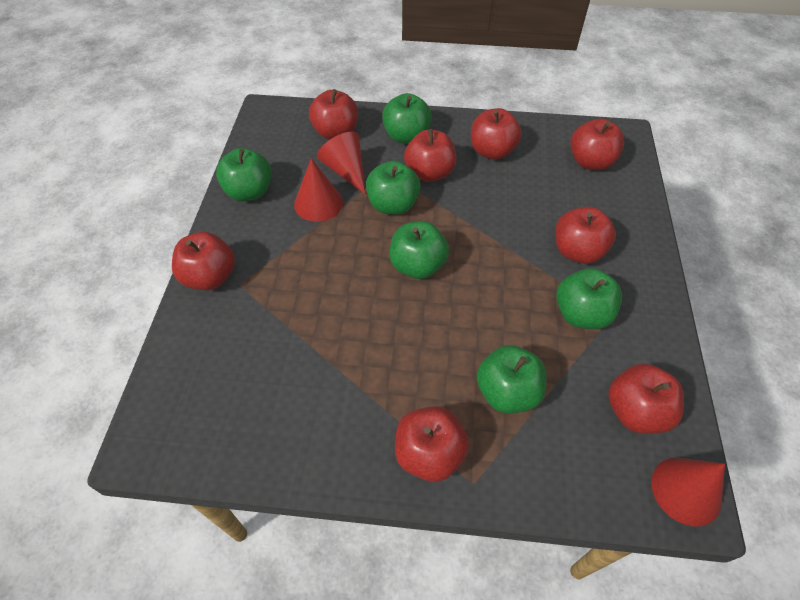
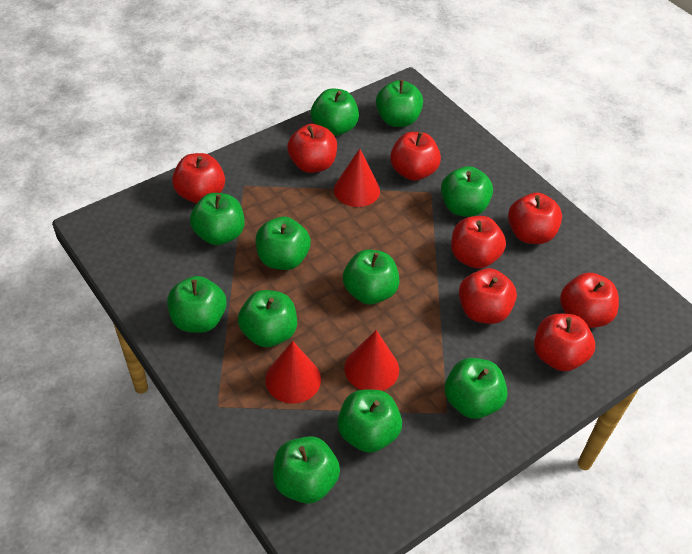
green apple: 6 -> 11

